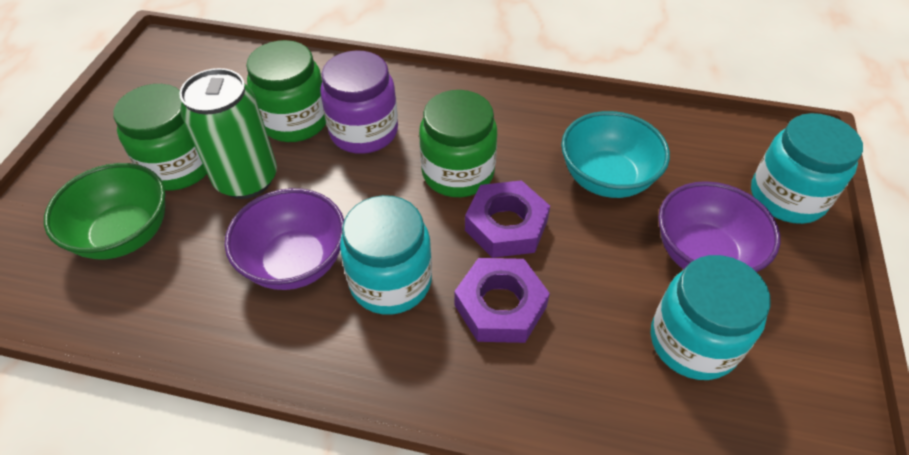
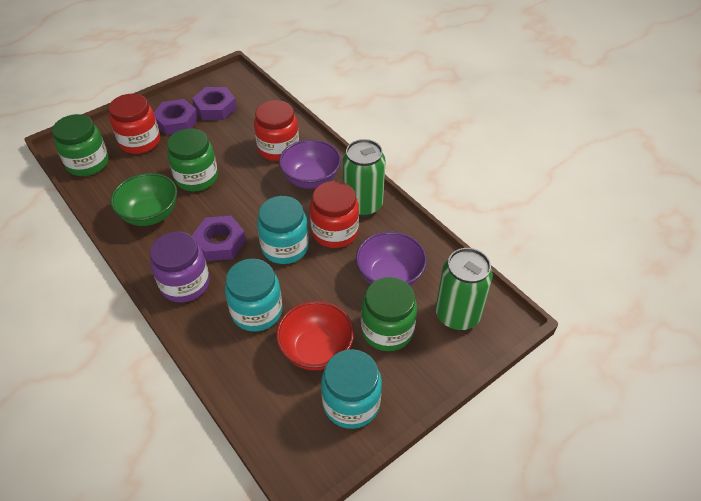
green can: 1 -> 2
purple nut: 2 -> 3
red bowl: 0 -> 1
red jar: 0 -> 3
turquoise bowl: 1 -> 0

